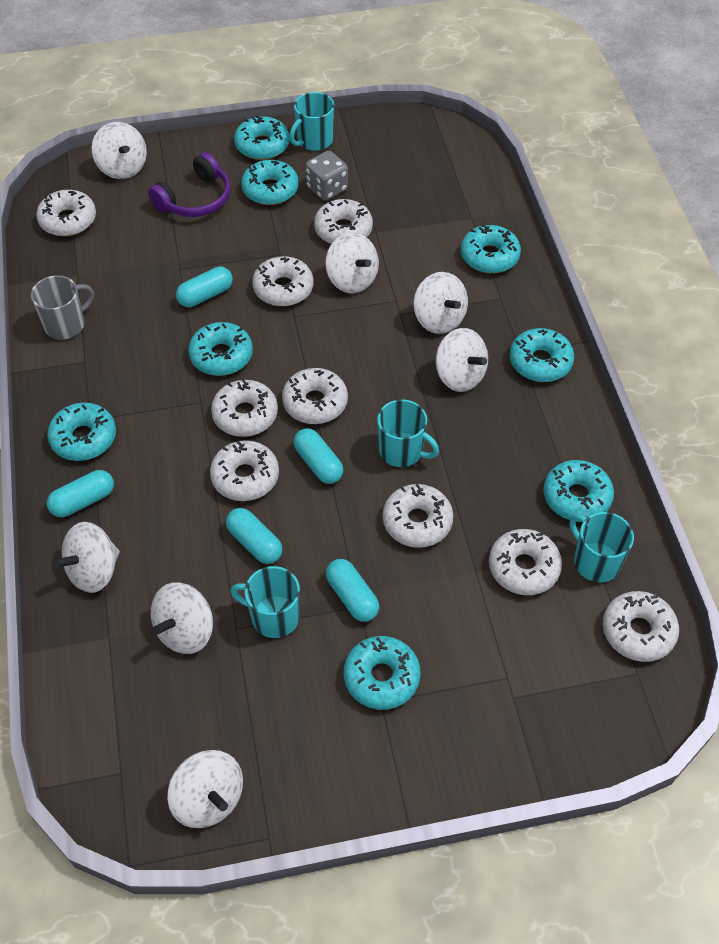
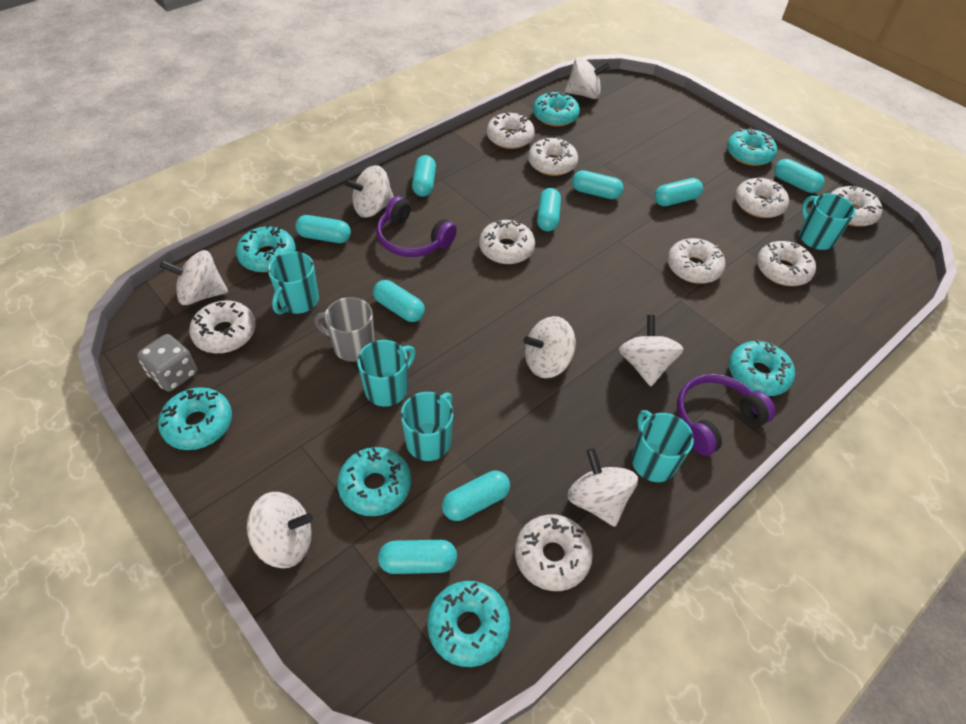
purple headphones: 1 -> 2
turquoise capsule: 5 -> 9
turquoise donut: 8 -> 7
turquoise mug: 4 -> 5

